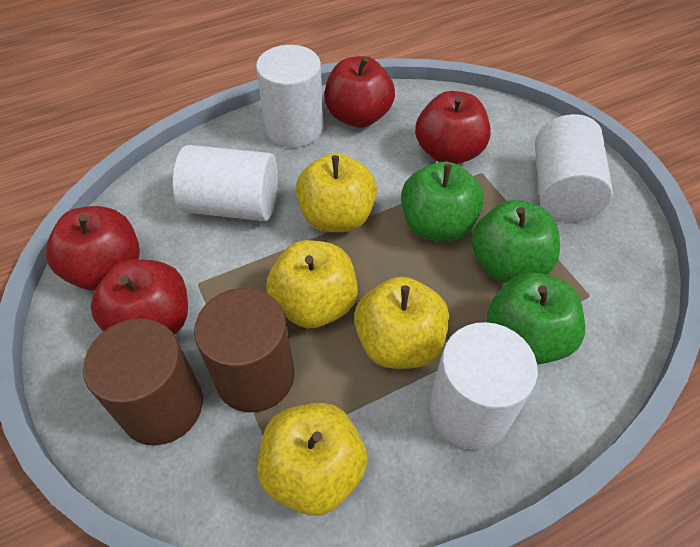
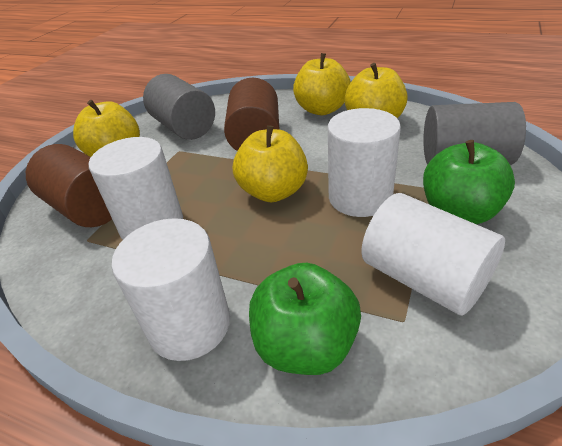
green apple: 3 -> 2
grey cylinder: 0 -> 2
red apple: 4 -> 0

